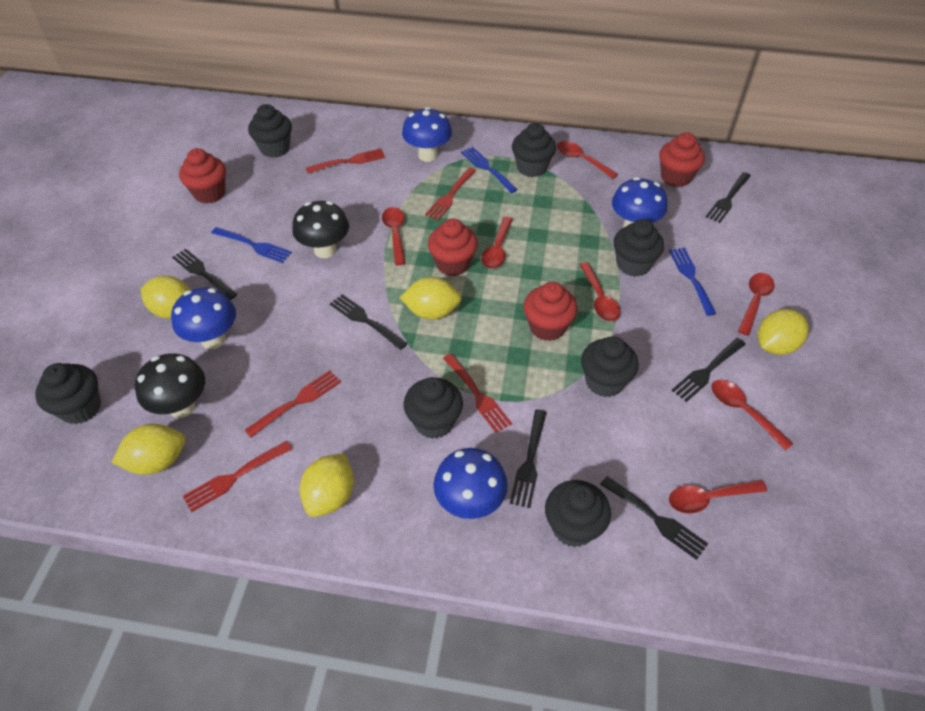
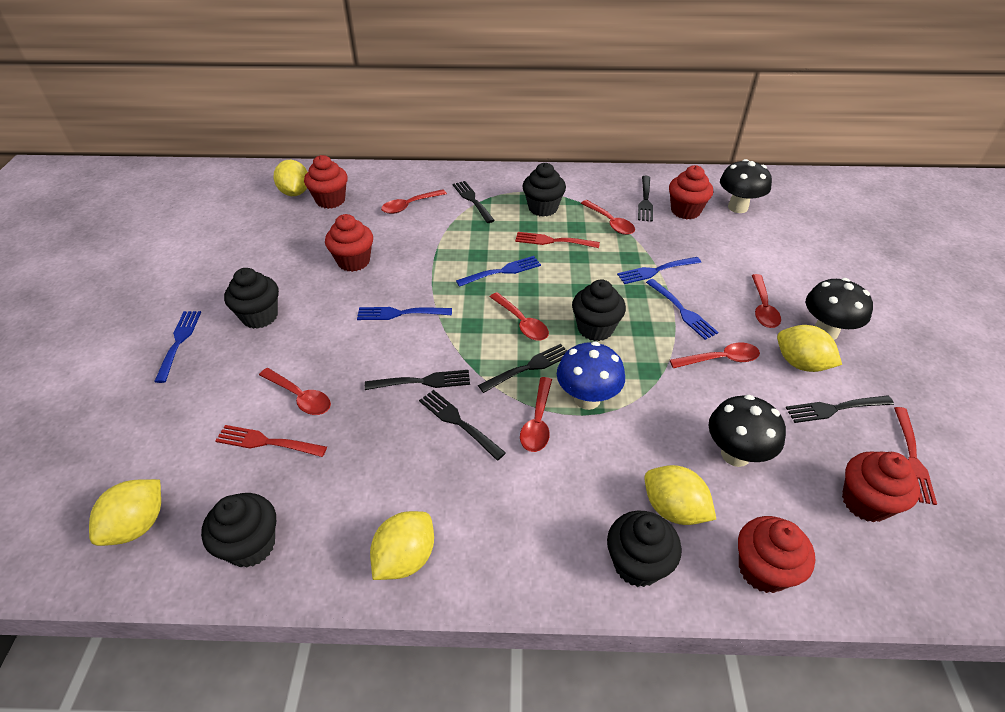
black cupcake: 7 -> 5
black mushroom: 2 -> 3
blue fork: 3 -> 5
blue mushroom: 4 -> 1
red cupcake: 4 -> 5
red fork: 5 -> 3

